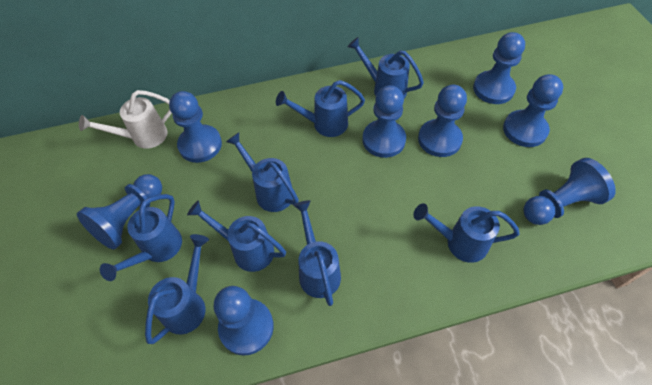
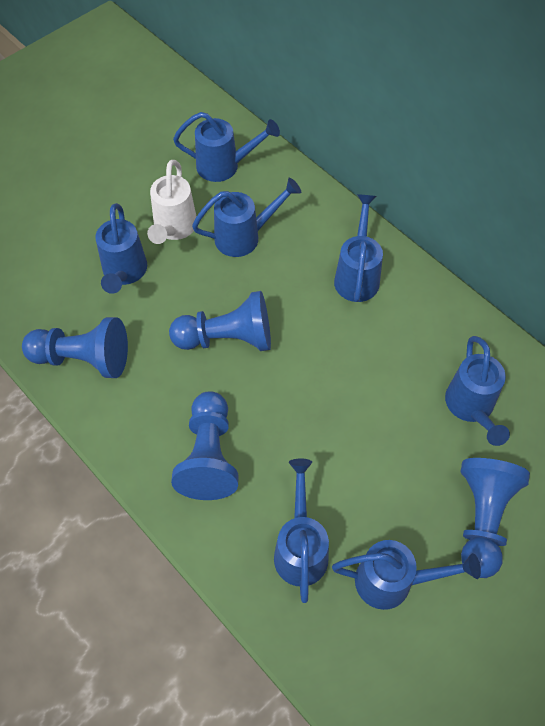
blue pawn: 8 -> 4
blue watering can: 8 -> 7

